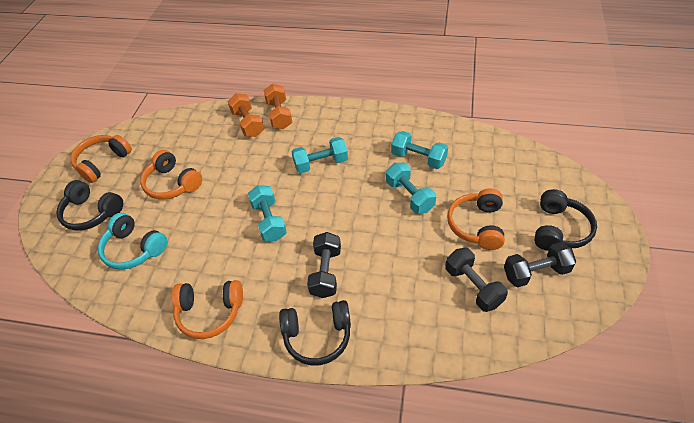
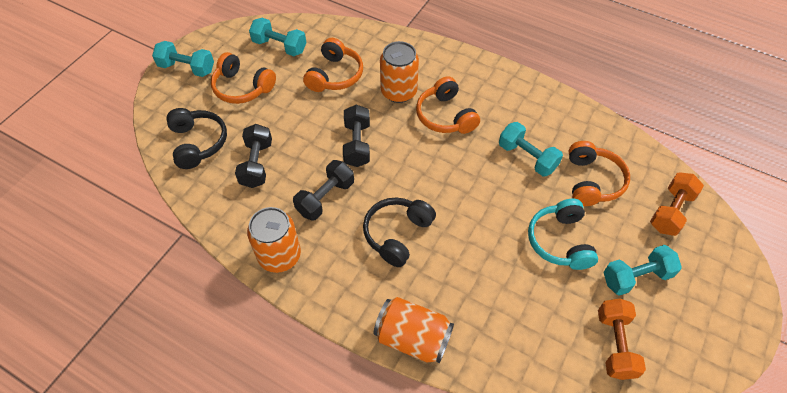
black headphones: 3 -> 2
orange can: 0 -> 3

